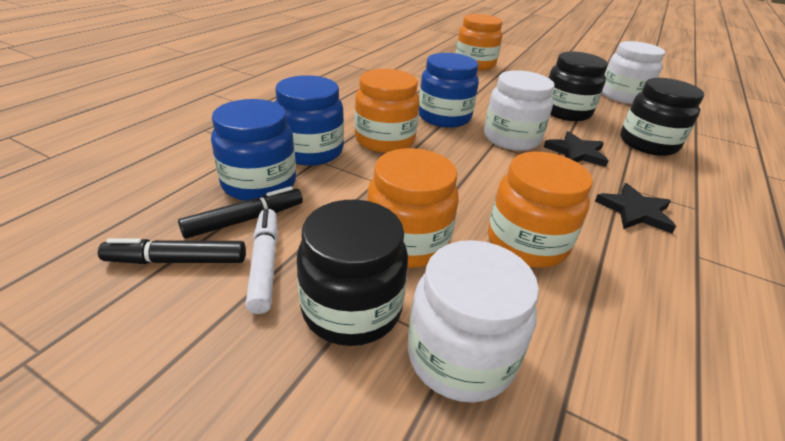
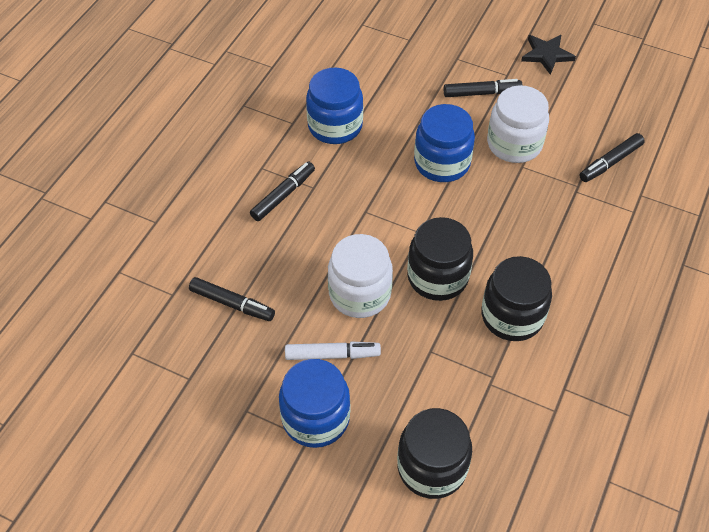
black marker: 2 -> 4
black star: 2 -> 1
orange jar: 4 -> 0
white jar: 3 -> 2

